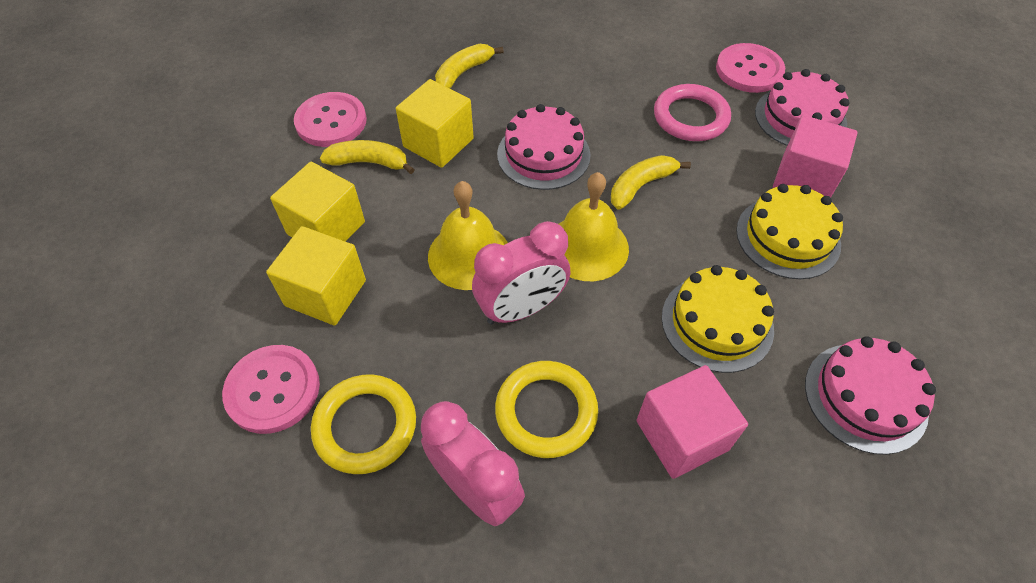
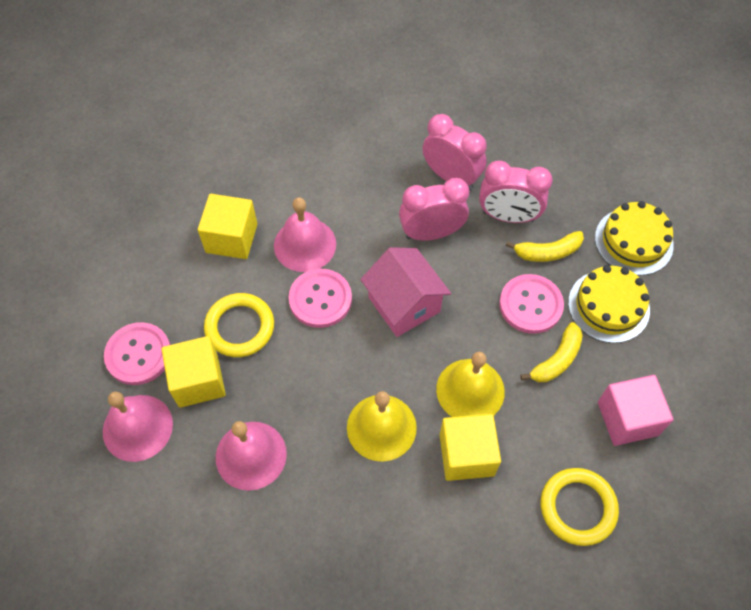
pink bell: 0 -> 3
pink cake: 3 -> 0
pink clock: 2 -> 3
pink cube: 2 -> 1
pink house: 0 -> 1
pink ring: 1 -> 0
yellow banana: 3 -> 2

